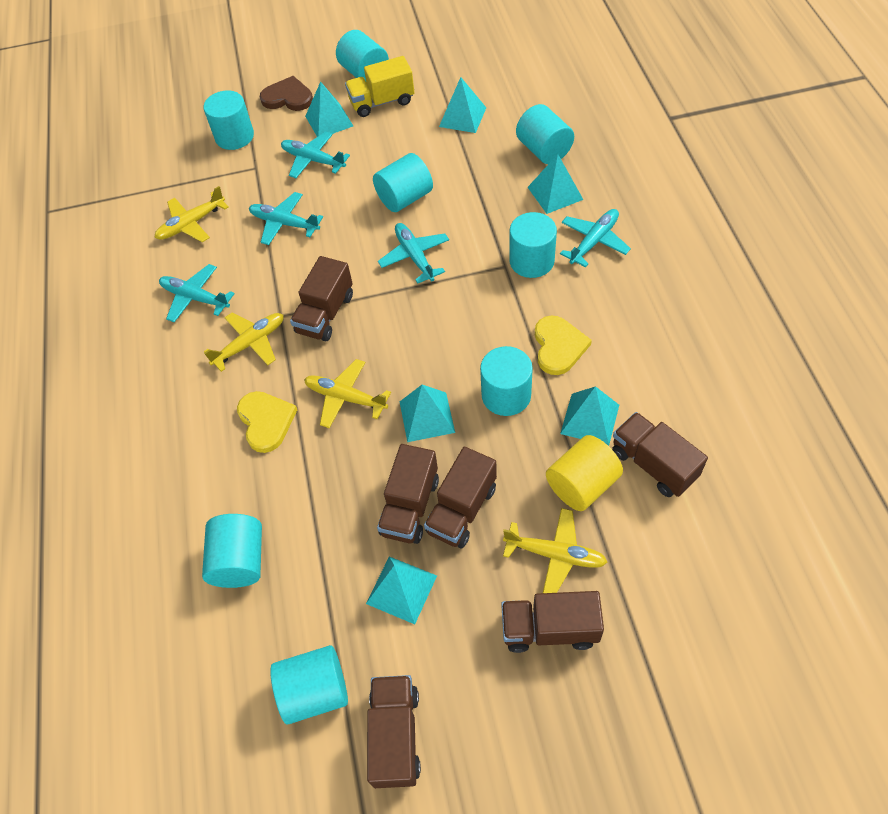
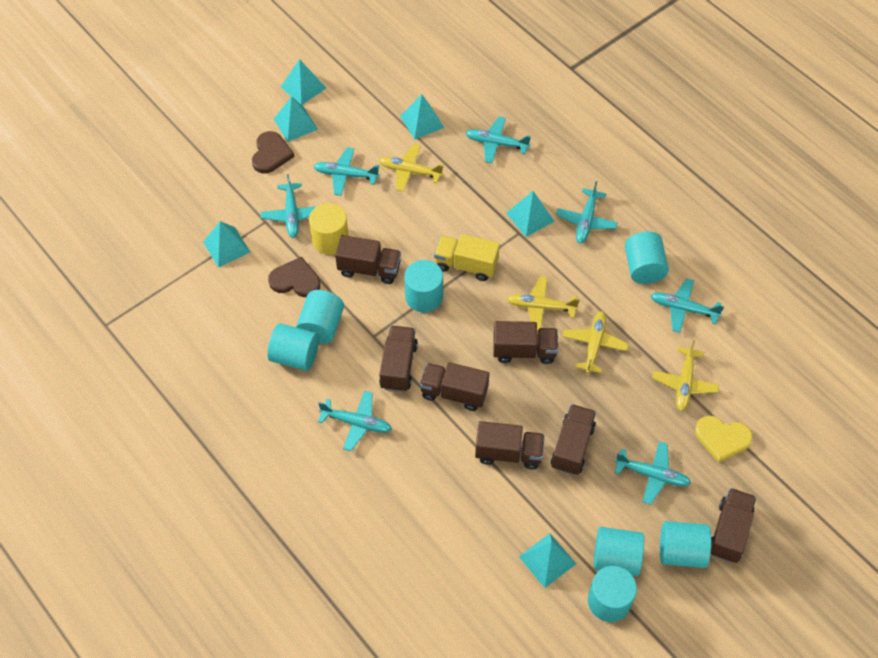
brown heart: 1 -> 2
brown truck: 6 -> 7
turquoise cylinder: 8 -> 7
turquoise plane: 5 -> 7
yellow heart: 2 -> 1

